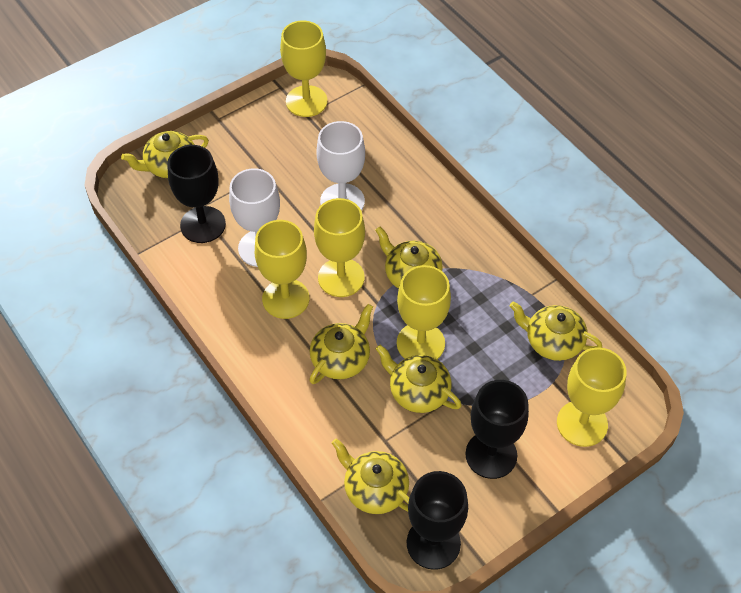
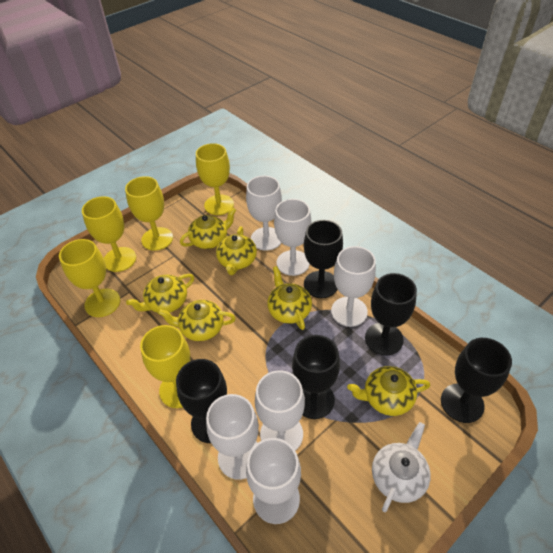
black goblet: 3 -> 5
white goblet: 2 -> 6
white teapot: 0 -> 1

